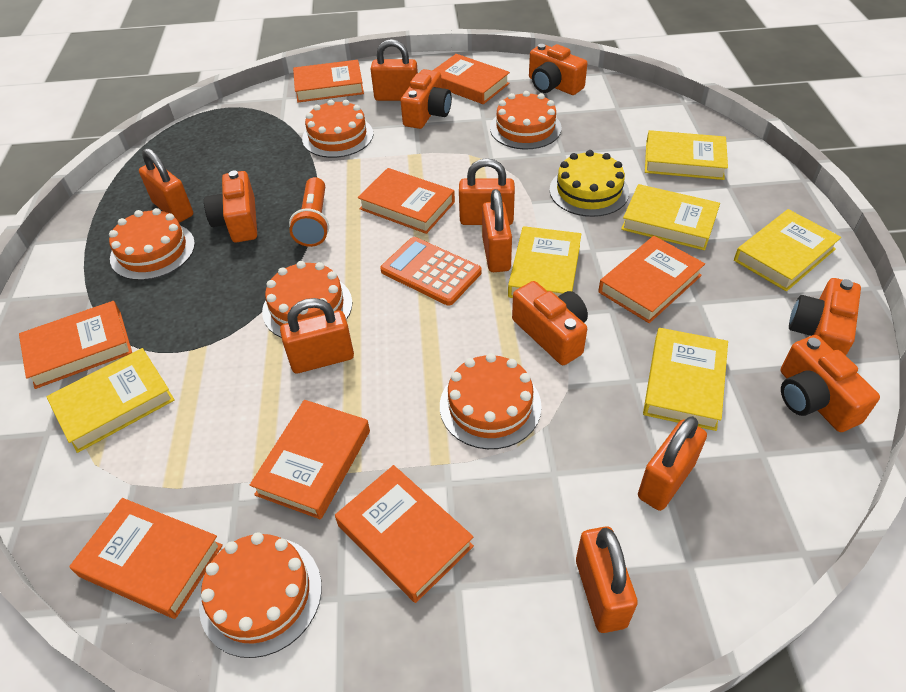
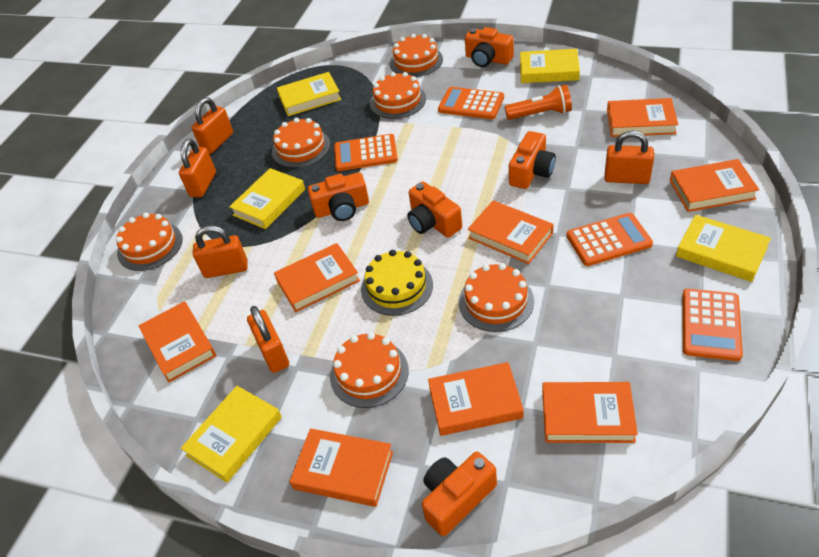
orange calculator: 1 -> 4
orange camera: 6 -> 5
orange padlock: 7 -> 5
yellow book: 6 -> 5

